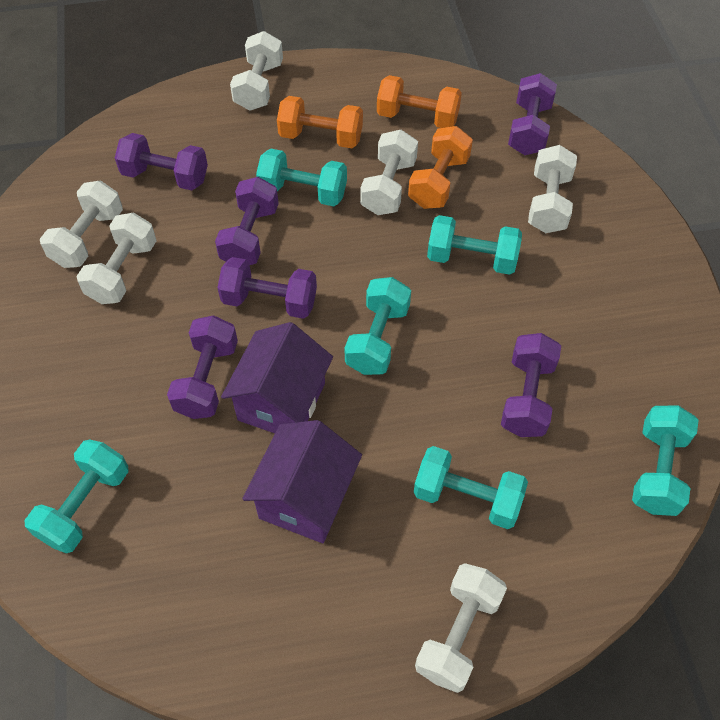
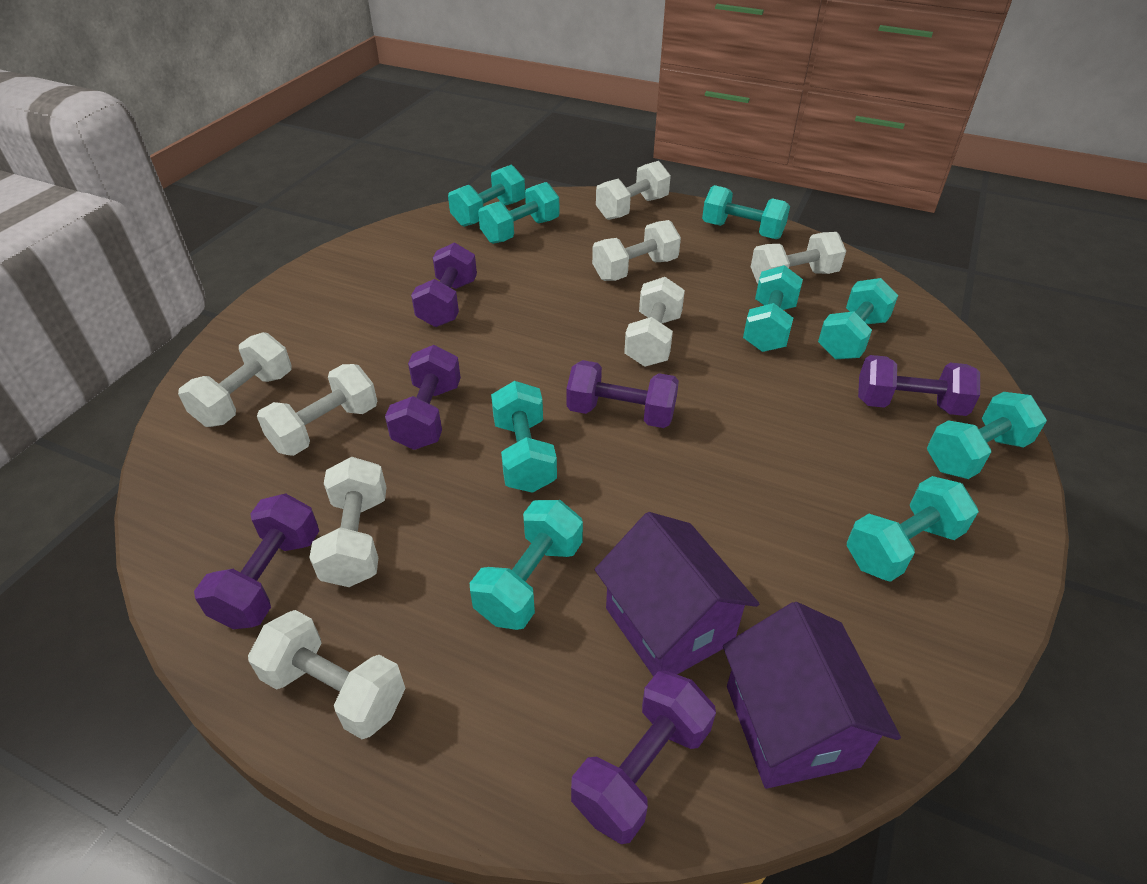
orange dumbbell: 3 -> 0
turquoise dumbbell: 6 -> 9
white dumbbell: 6 -> 8

